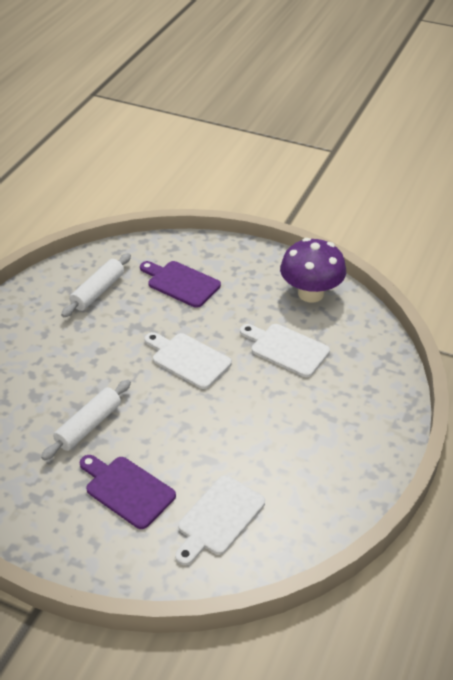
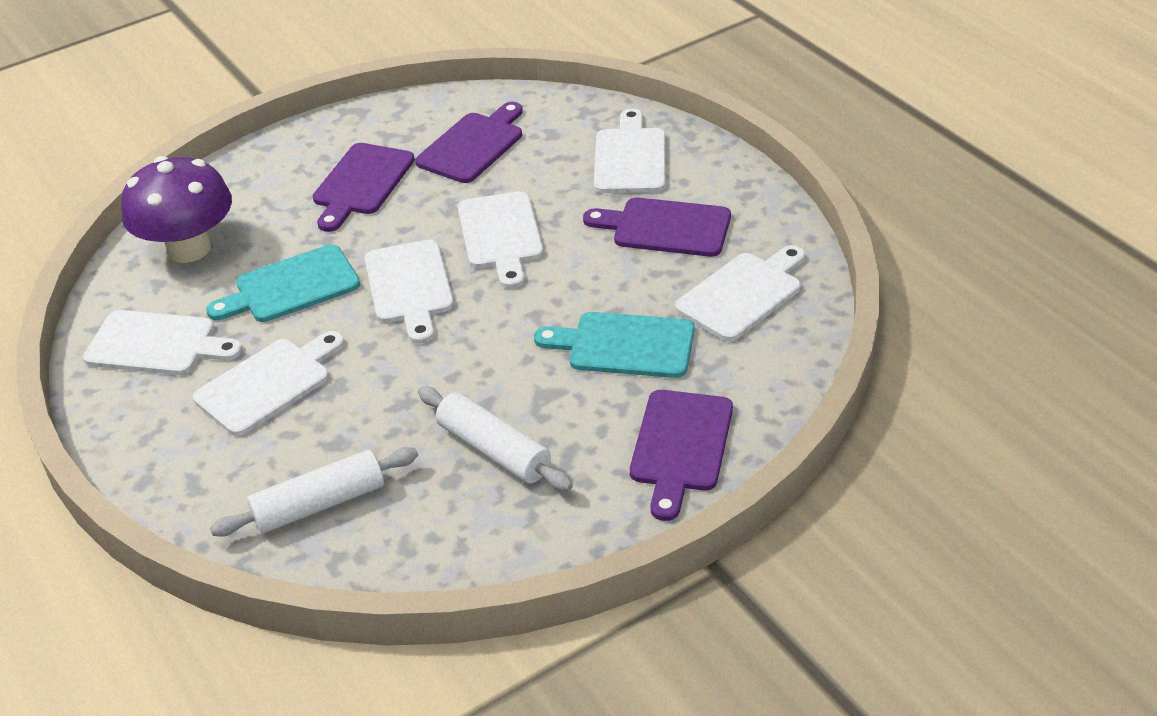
purple cutting board: 2 -> 4
turquoise cutting board: 0 -> 2
white cutting board: 3 -> 6

